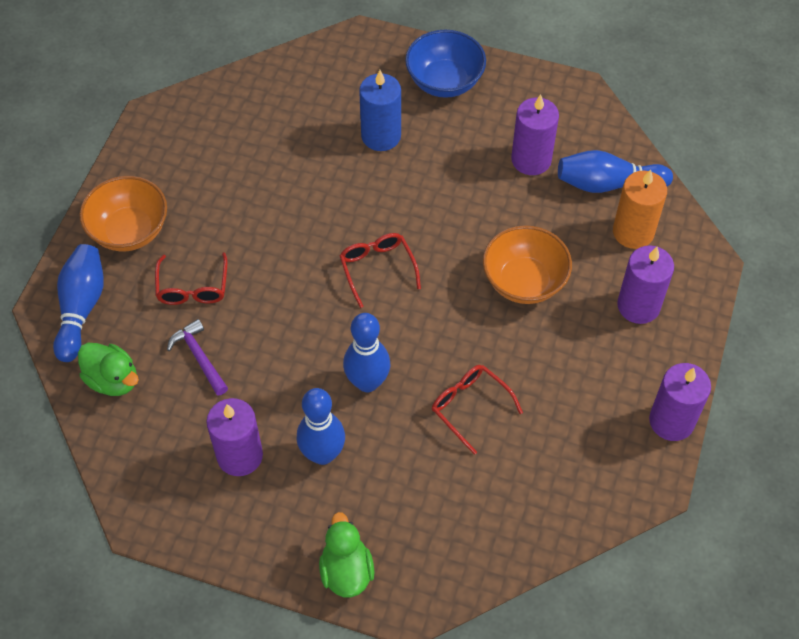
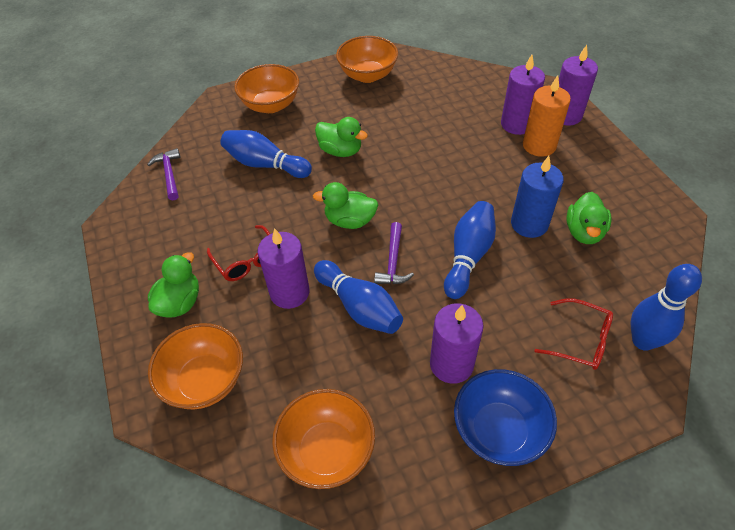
green duck: 2 -> 4
orange bowl: 2 -> 4
purple hammer: 1 -> 2
red glasses: 3 -> 2

